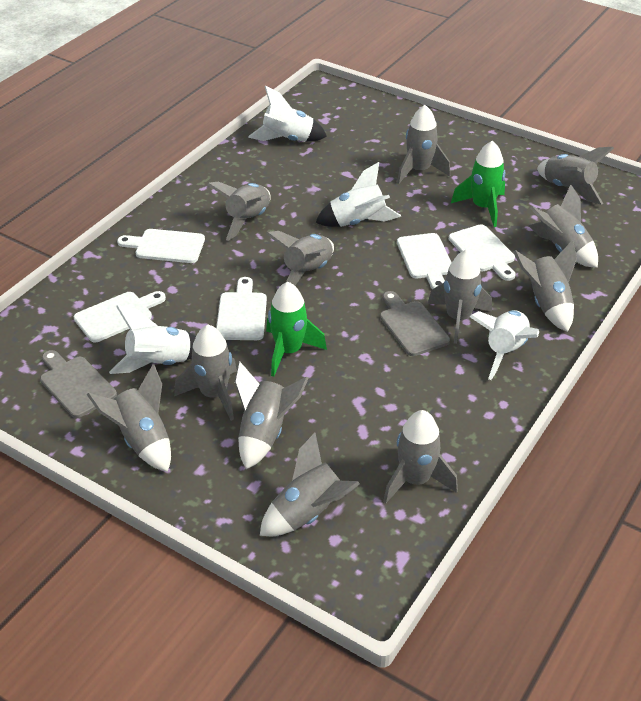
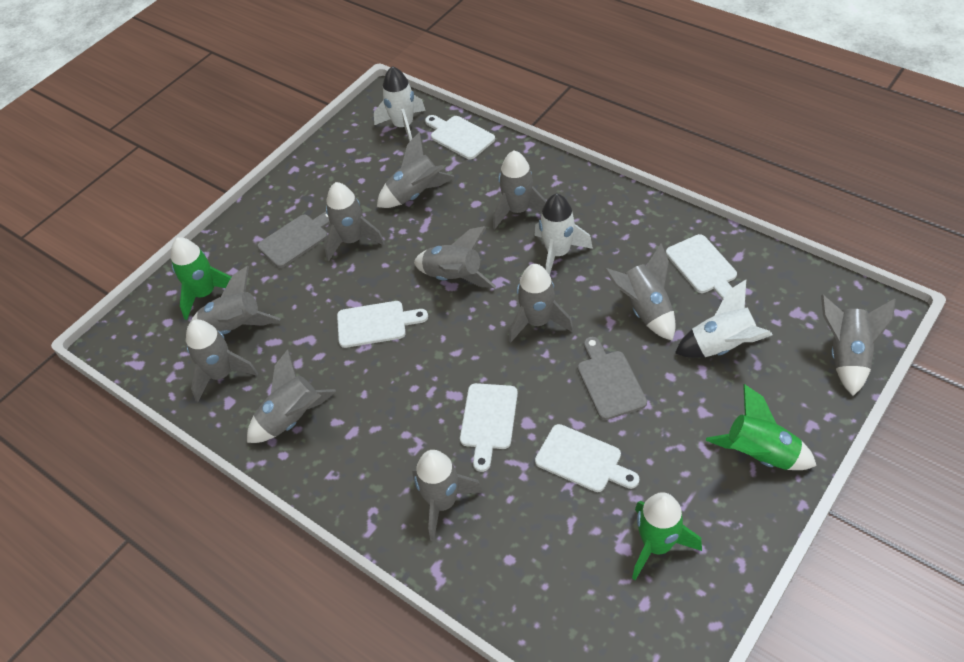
green rocket: 2 -> 3
grey rocket: 12 -> 11
white rocket: 4 -> 3

